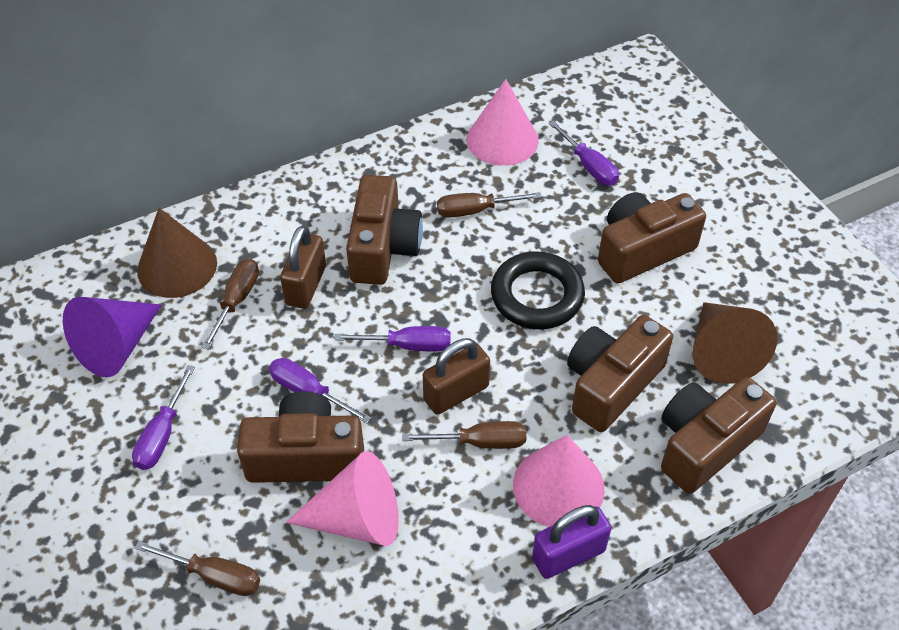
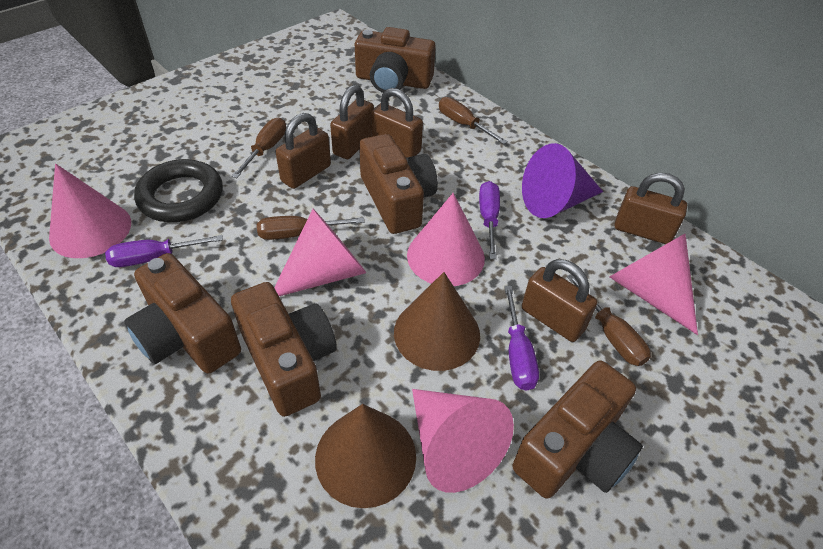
brown padlock: 2 -> 5
pink cone: 3 -> 5
purple padlock: 1 -> 0
purple screwdriver: 4 -> 3

